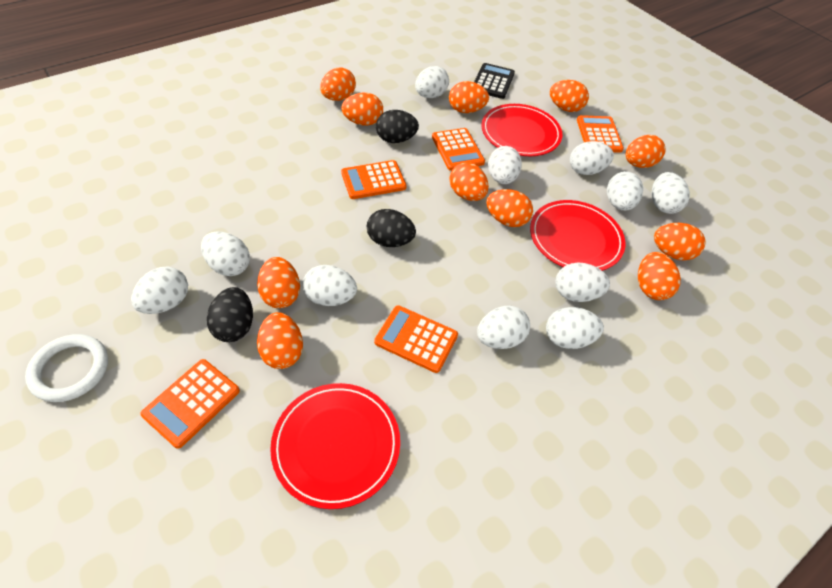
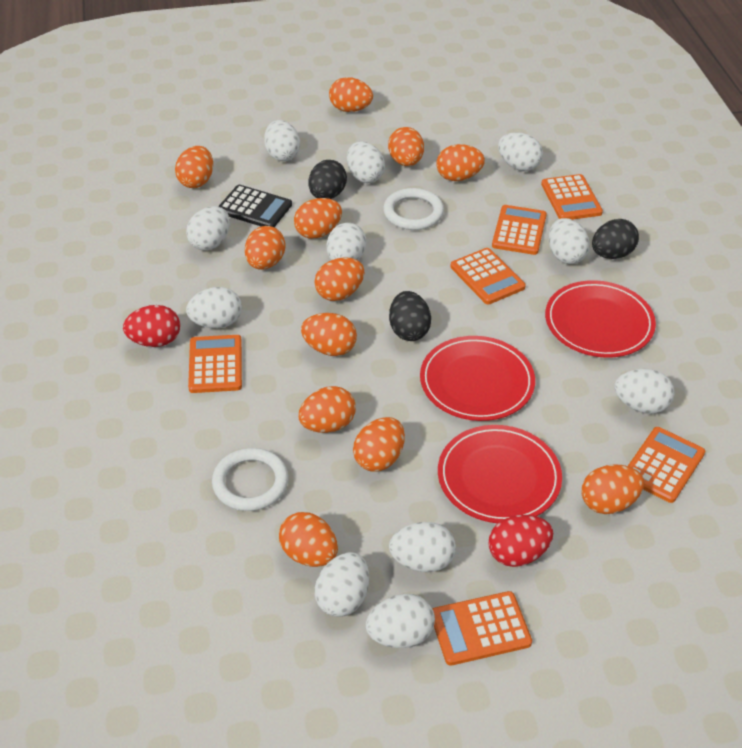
orange calculator: 5 -> 6
orange egg: 11 -> 12
red egg: 0 -> 2
white ring: 1 -> 2

